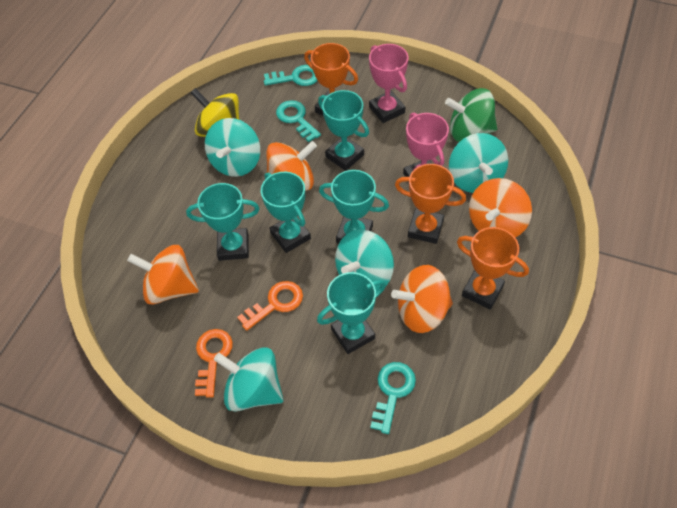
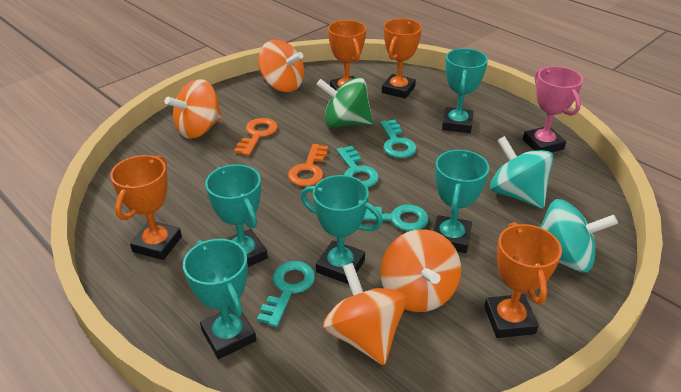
orange trophy: 3 -> 4
pink trophy: 2 -> 1
turquoise key: 3 -> 4
turquoise spinning top: 4 -> 2
yellow spinning top: 1 -> 0

